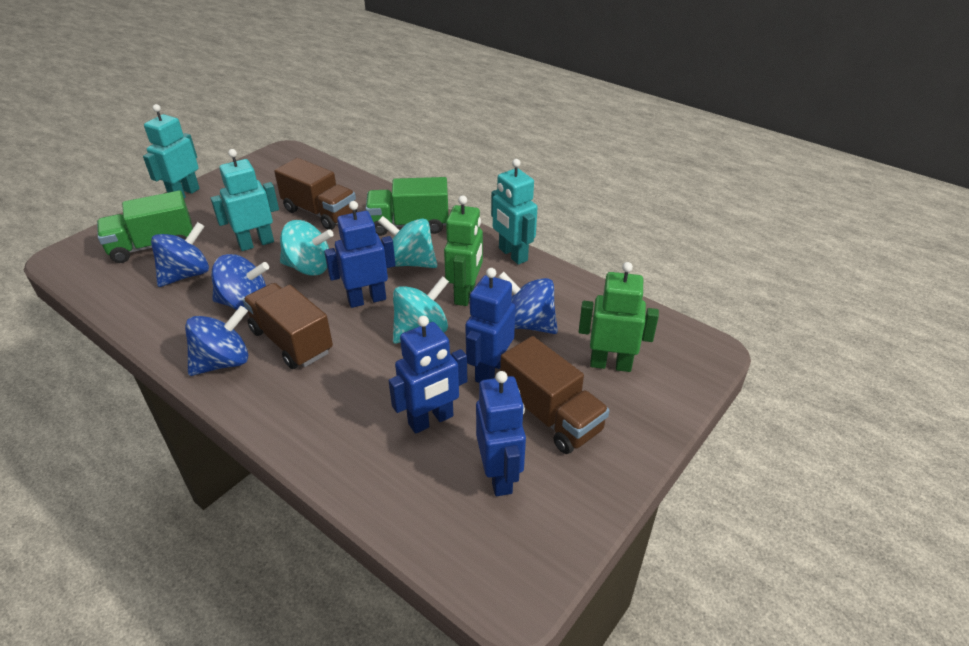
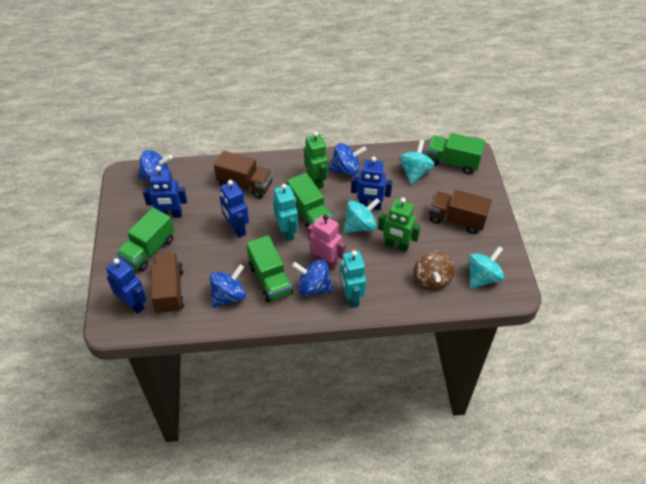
brown spinning top: 0 -> 1
green truck: 2 -> 4
pink robot: 0 -> 1
turquoise robot: 3 -> 2

